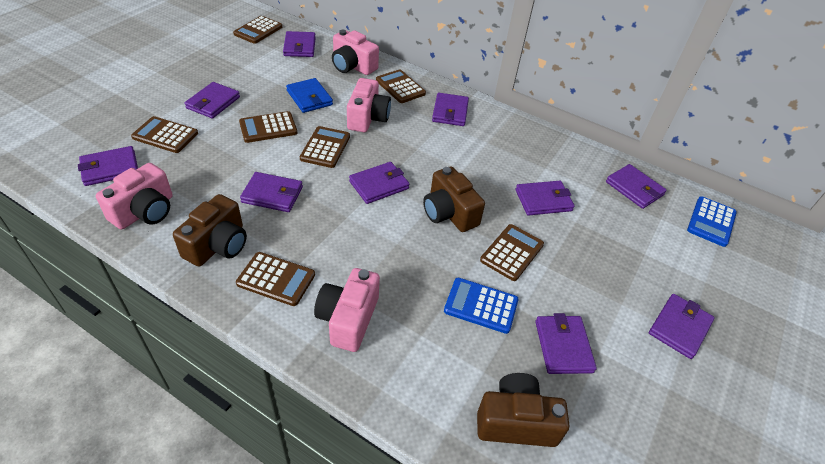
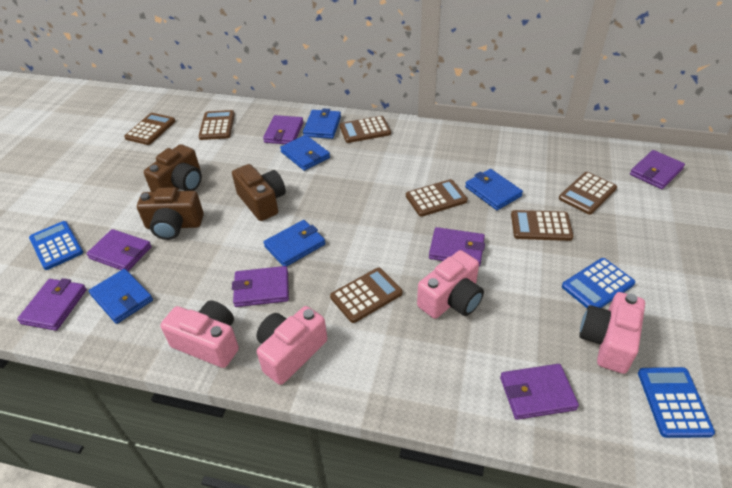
blue calculator: 2 -> 3
blue wallet: 1 -> 5
purple wallet: 10 -> 7

